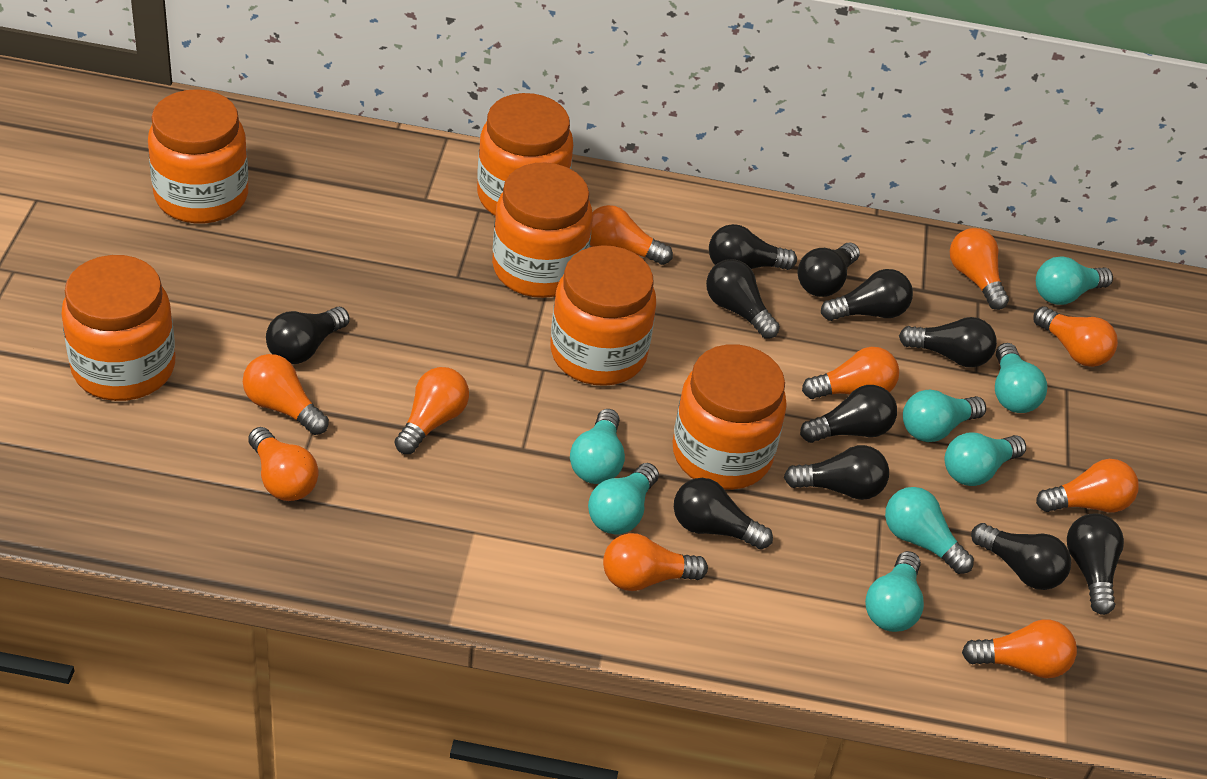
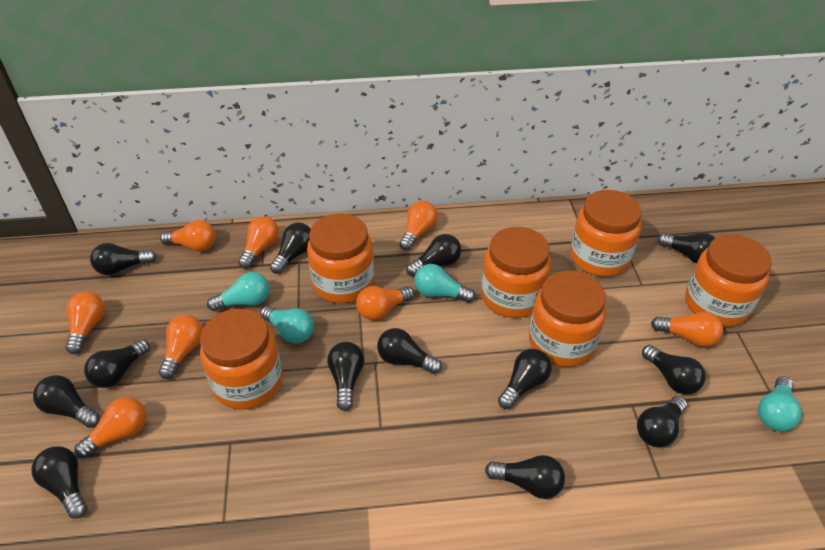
black light bulb: 11 -> 13
orange light bulb: 10 -> 8
turquoise light bulb: 8 -> 4

